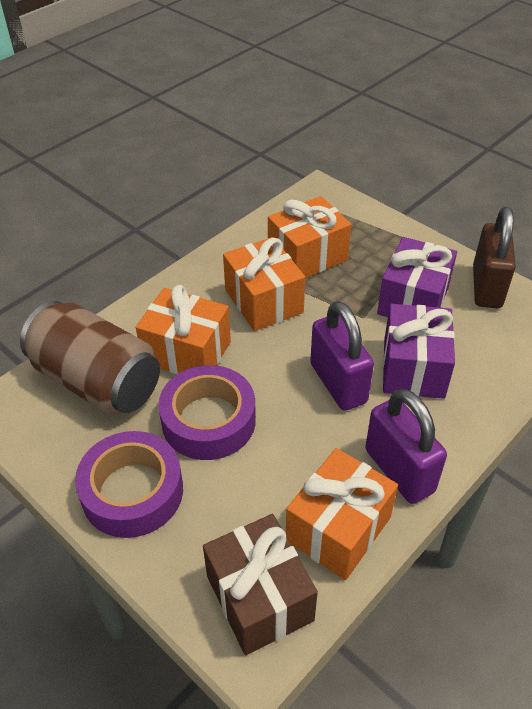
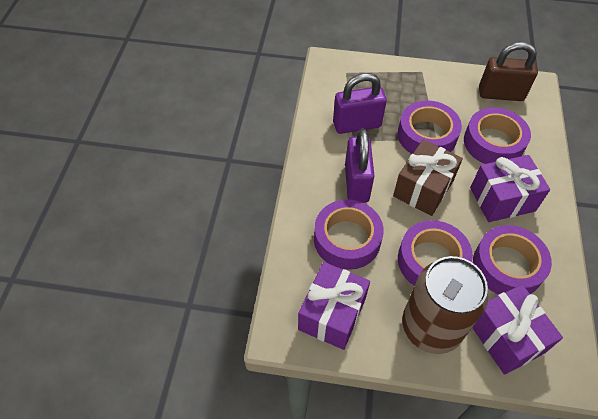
orange gift: 4 -> 0
purple gift: 2 -> 3
purple tape: 2 -> 5

